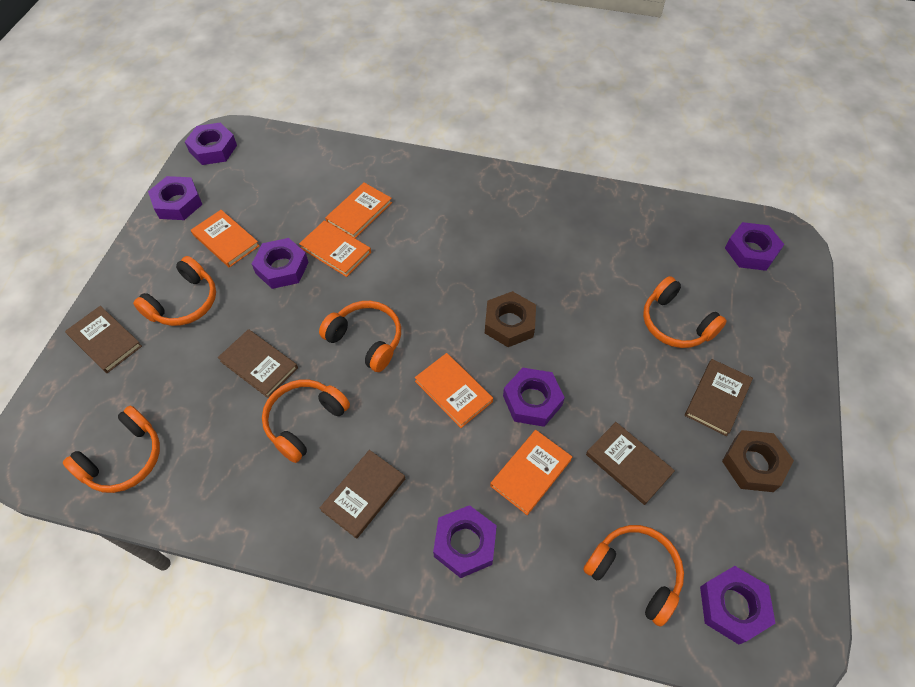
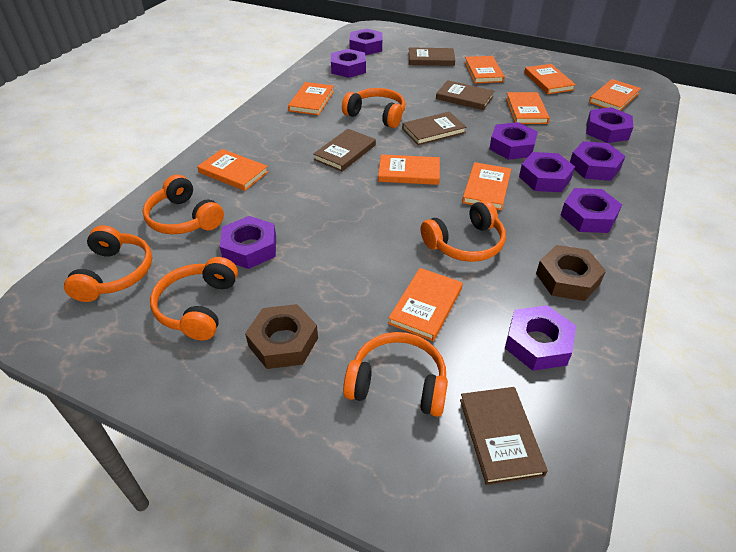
orange book: 5 -> 9
purple nut: 7 -> 9

